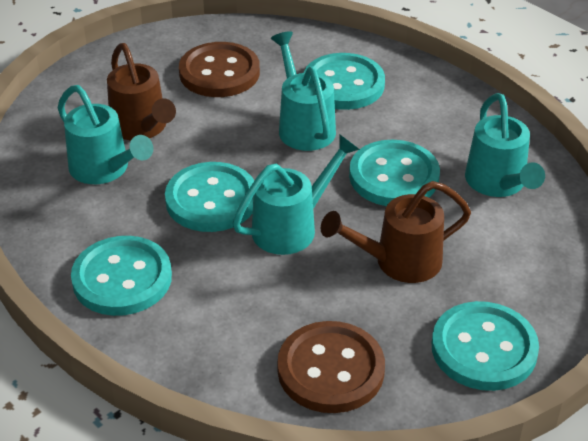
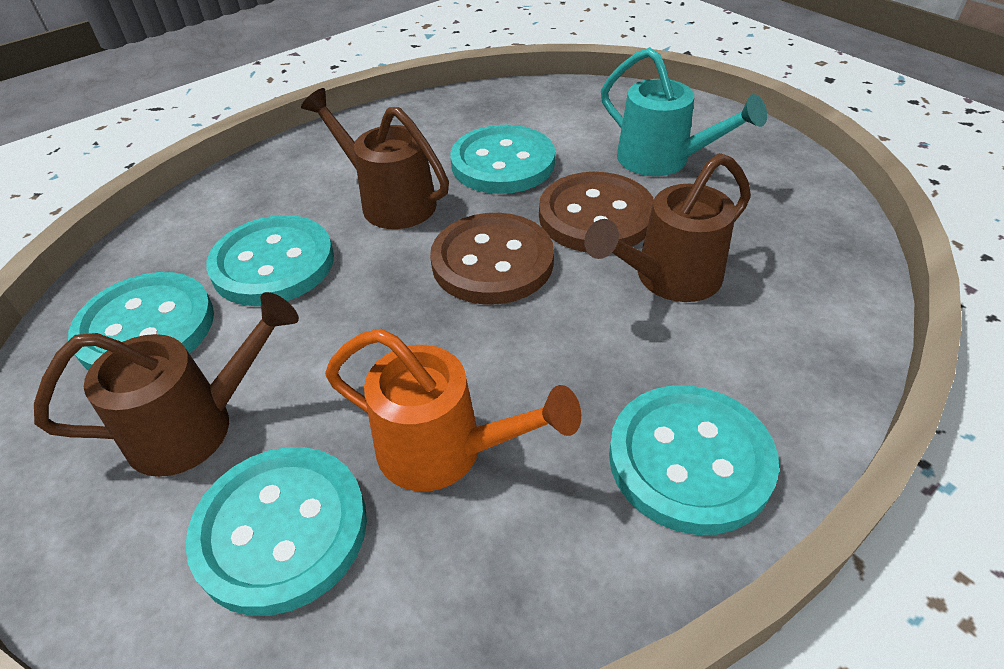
brown watering can: 2 -> 3
orange watering can: 0 -> 1
turquoise watering can: 4 -> 1

